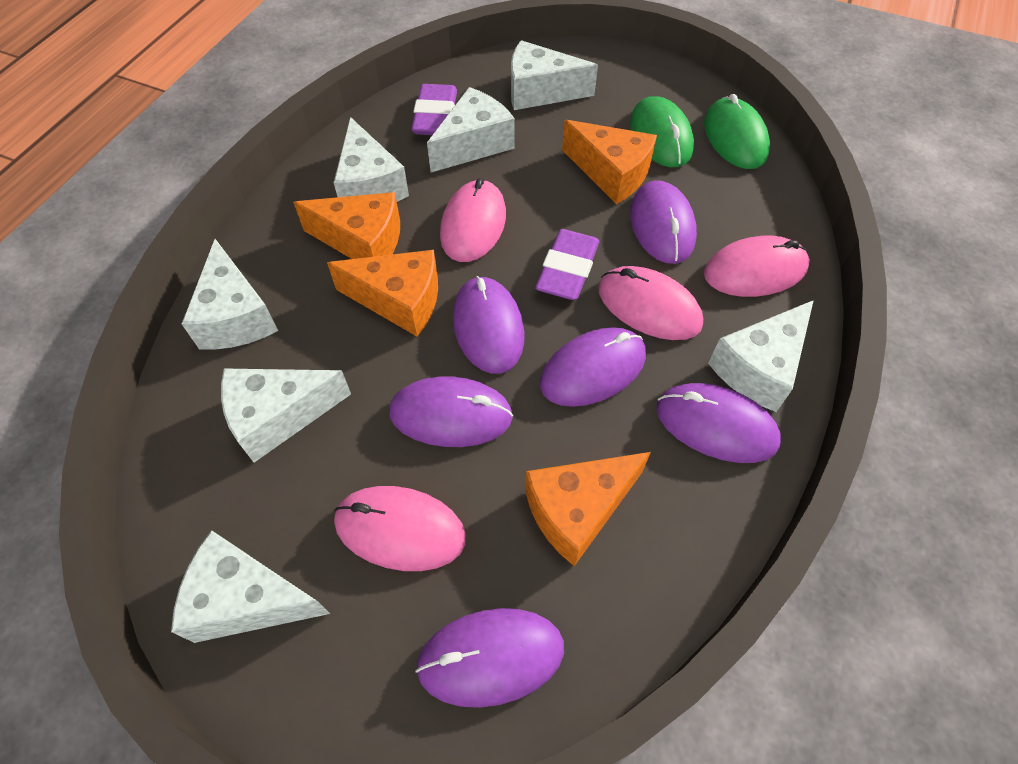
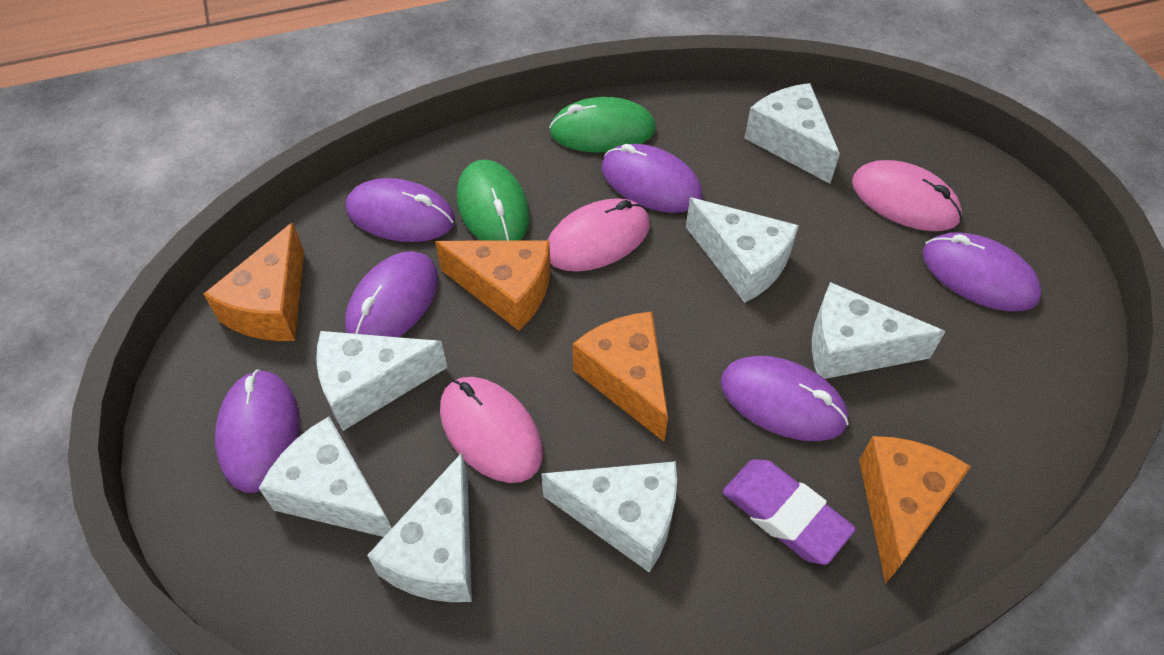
pink mouse: 4 -> 3
purple eraser: 2 -> 1

